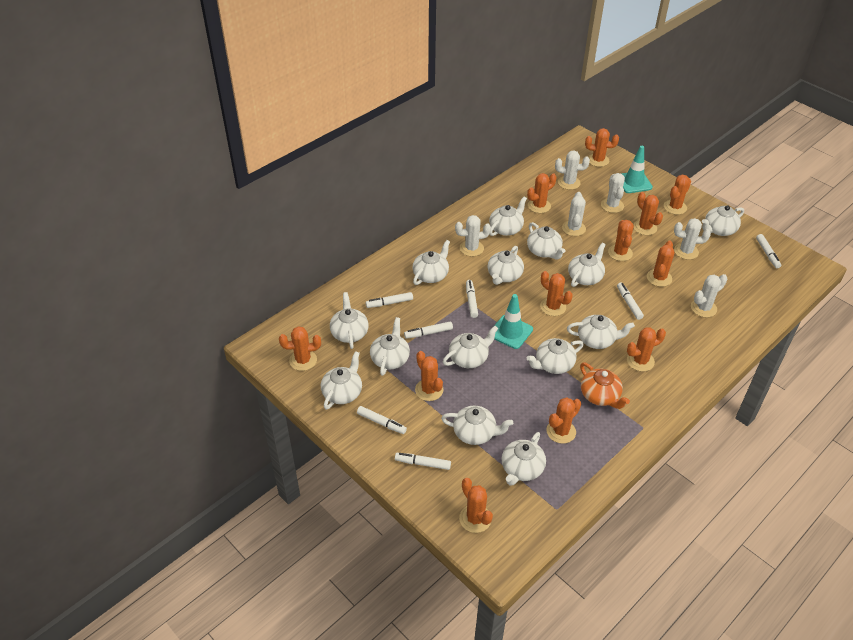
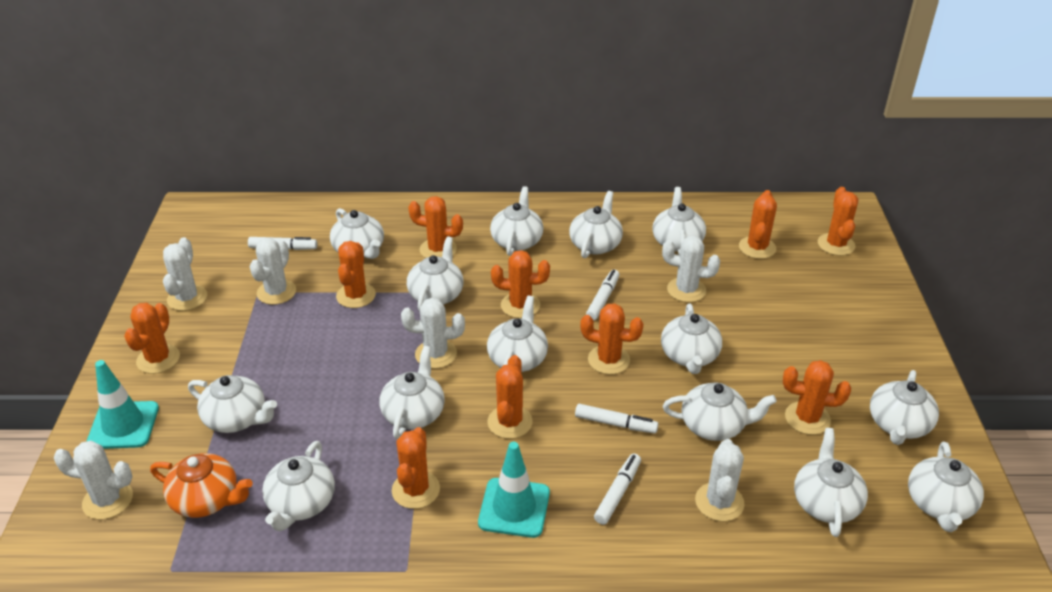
orange cactus: 12 -> 10
white marker: 7 -> 4

